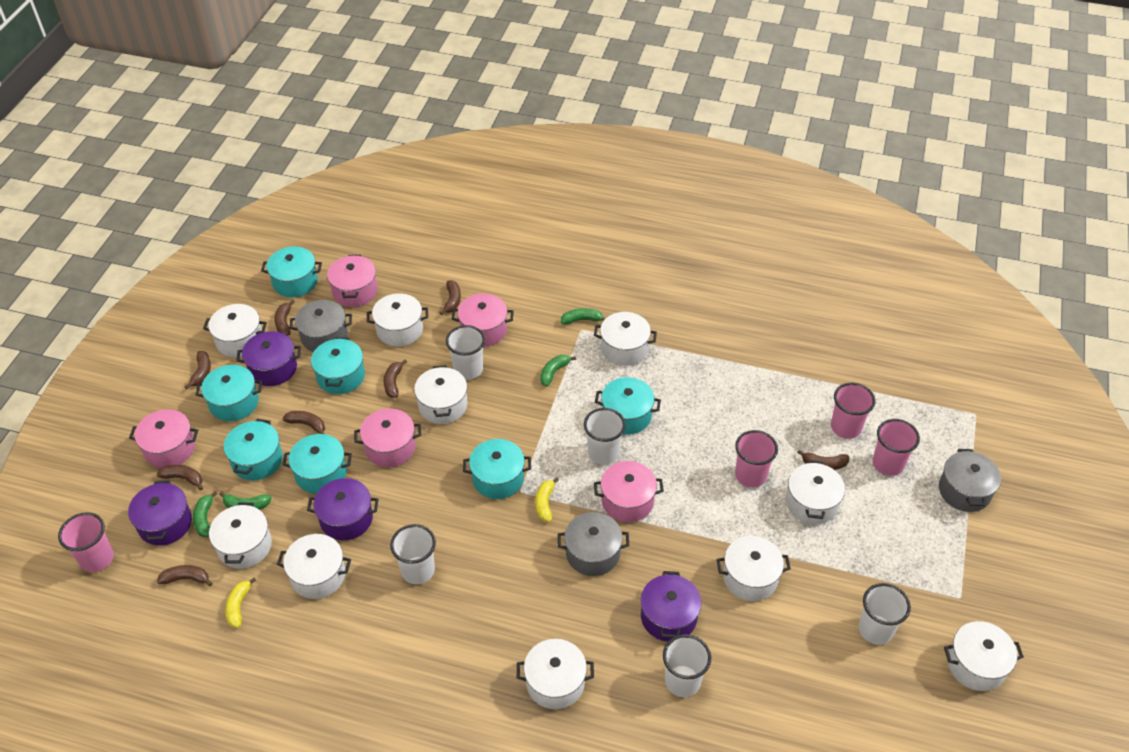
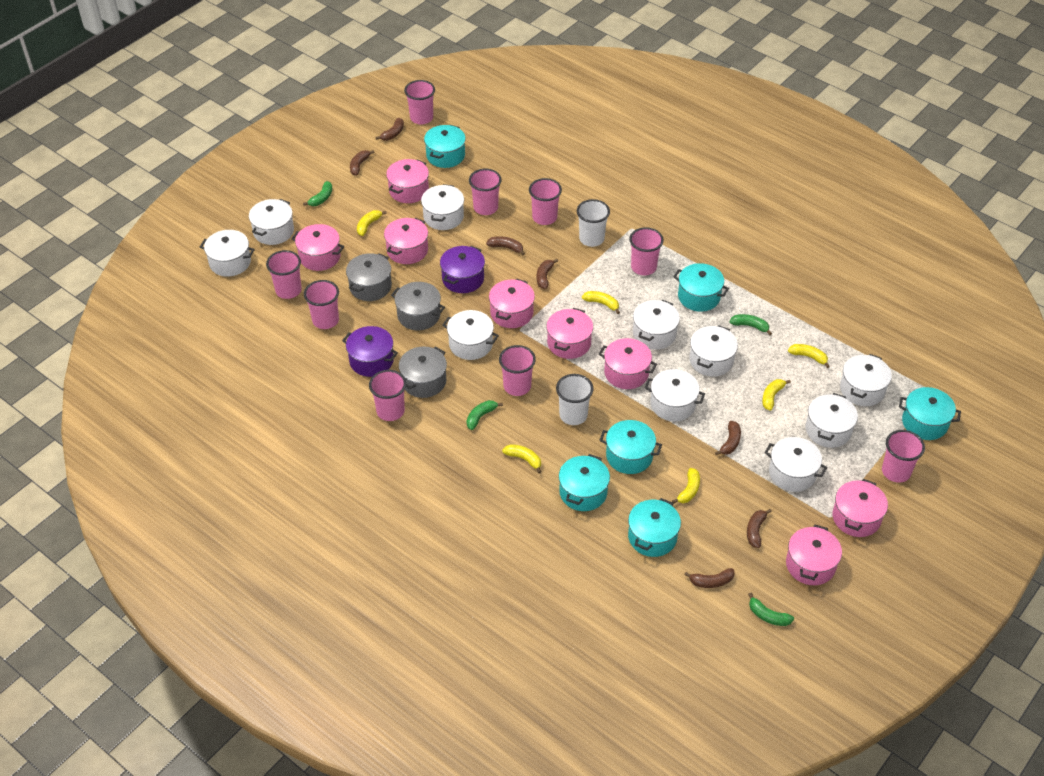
brown banana: 8 -> 7
pink cup: 4 -> 9
pink pot: 5 -> 8
purple pot: 4 -> 2
turquoise pot: 7 -> 6
white cup: 5 -> 2
yellow banana: 2 -> 6

